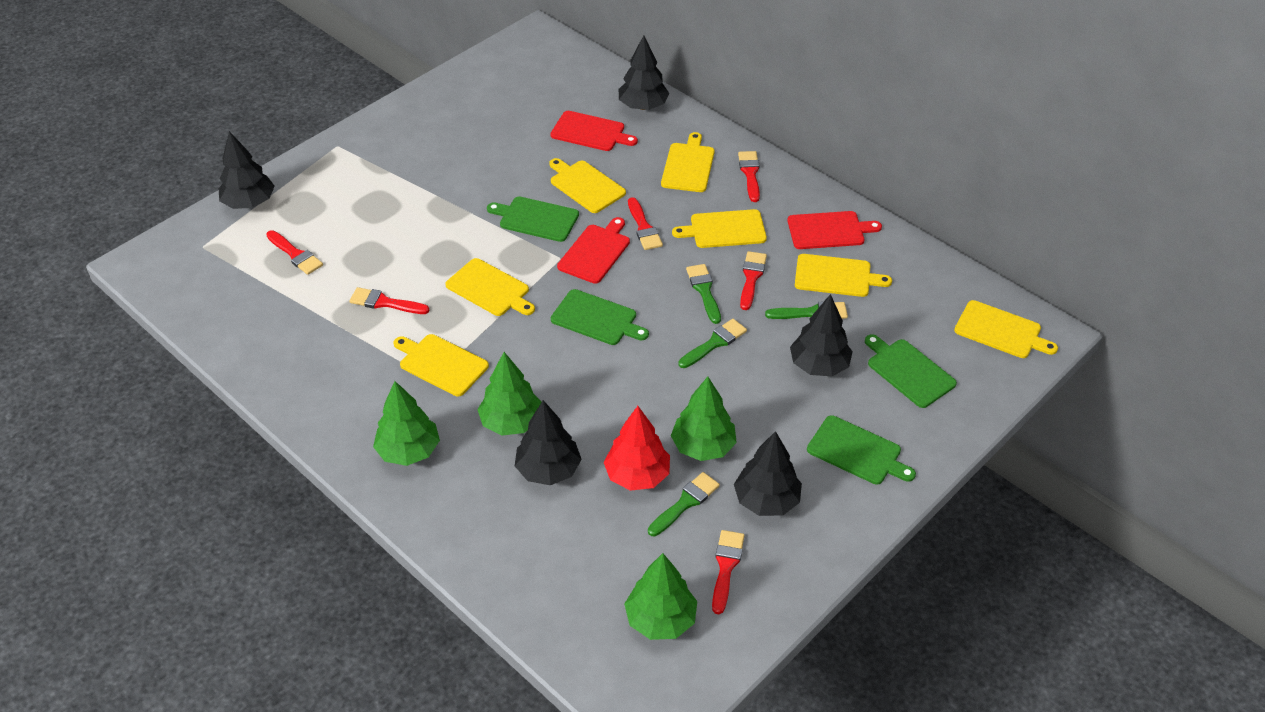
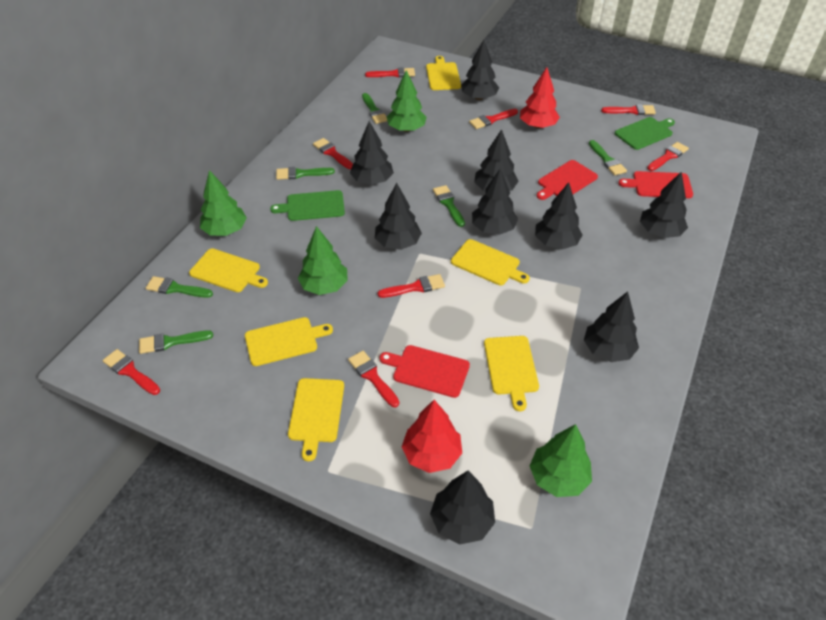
black tree: 5 -> 9
green brush: 4 -> 6
green cutting board: 4 -> 2
red brush: 6 -> 8
red tree: 1 -> 2
yellow cutting board: 7 -> 6

